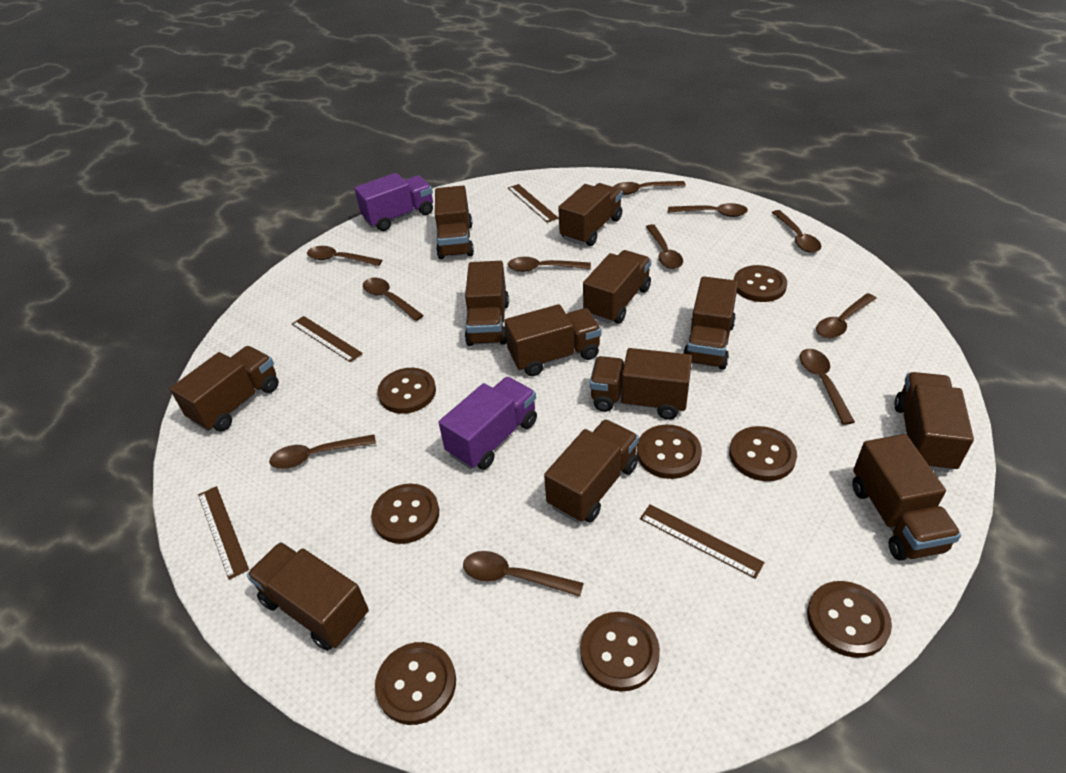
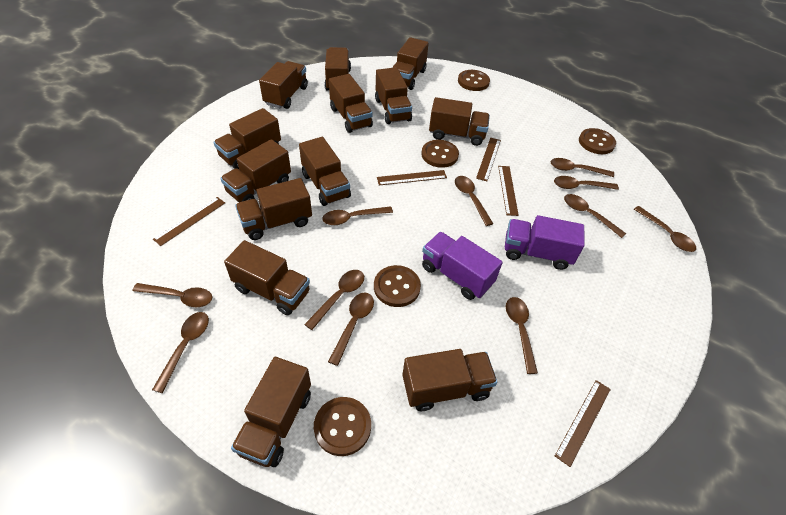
brown button: 8 -> 5
brown ruler: 4 -> 5
brown truck: 12 -> 13

